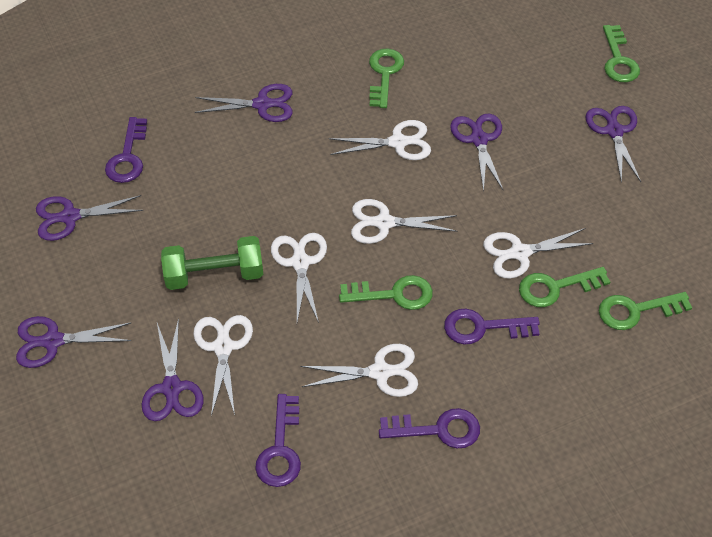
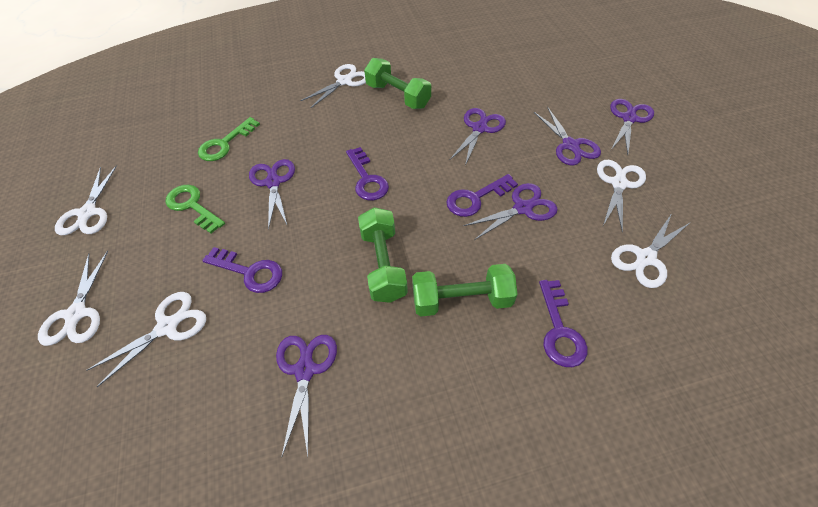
green dumbbell: 1 -> 3
green key: 5 -> 2

